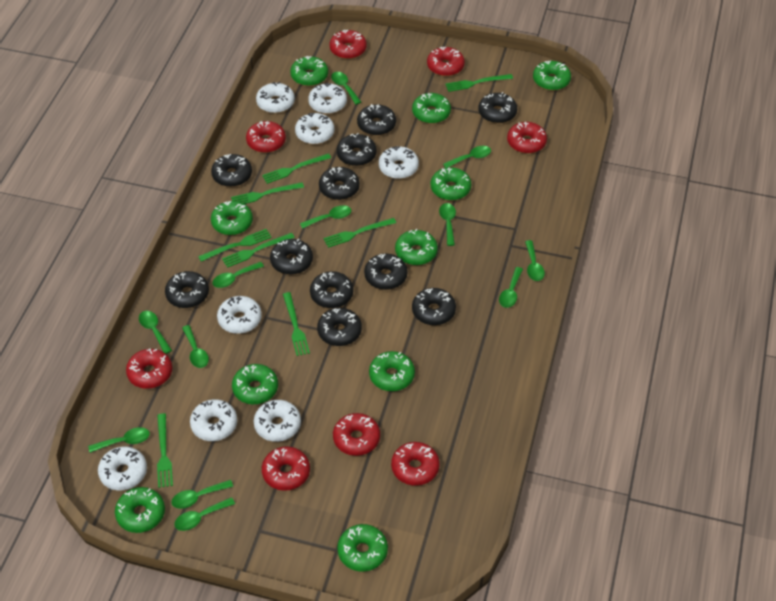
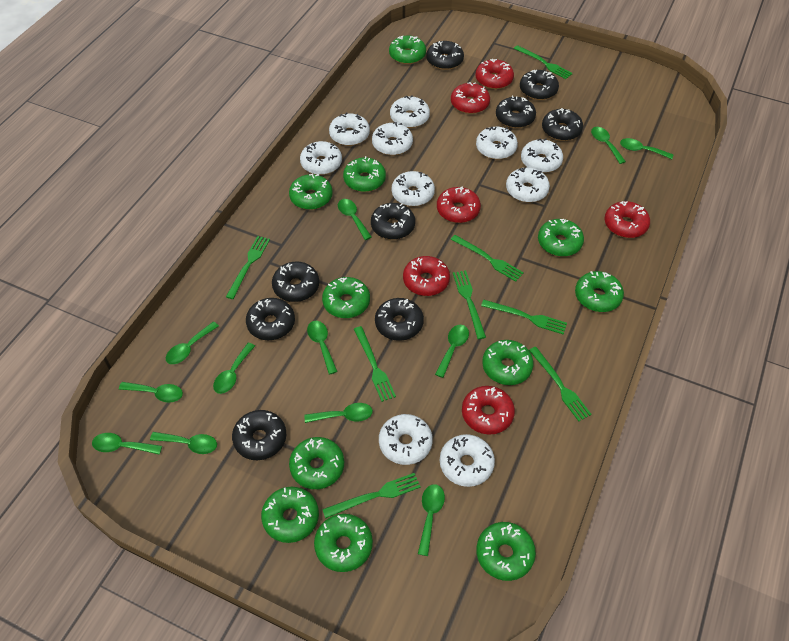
black donut: 11 -> 9
green donut: 10 -> 11
red donut: 8 -> 6
white donut: 8 -> 10

